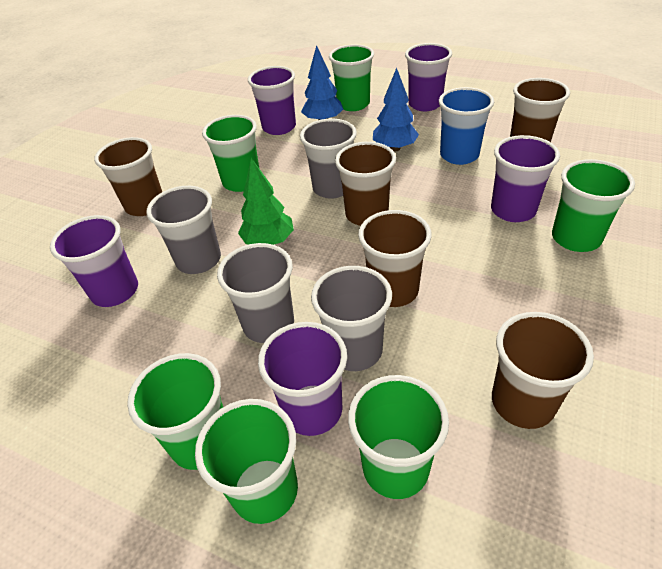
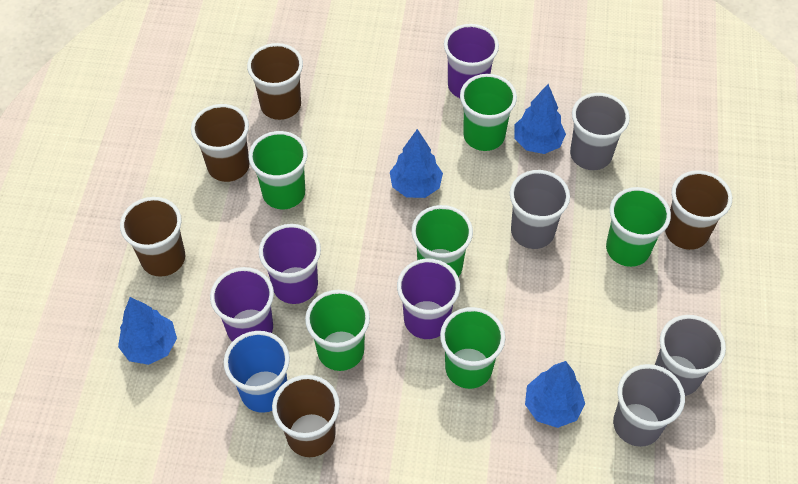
blue tree: 2 -> 4
green tree: 1 -> 0
purple cup: 5 -> 4

